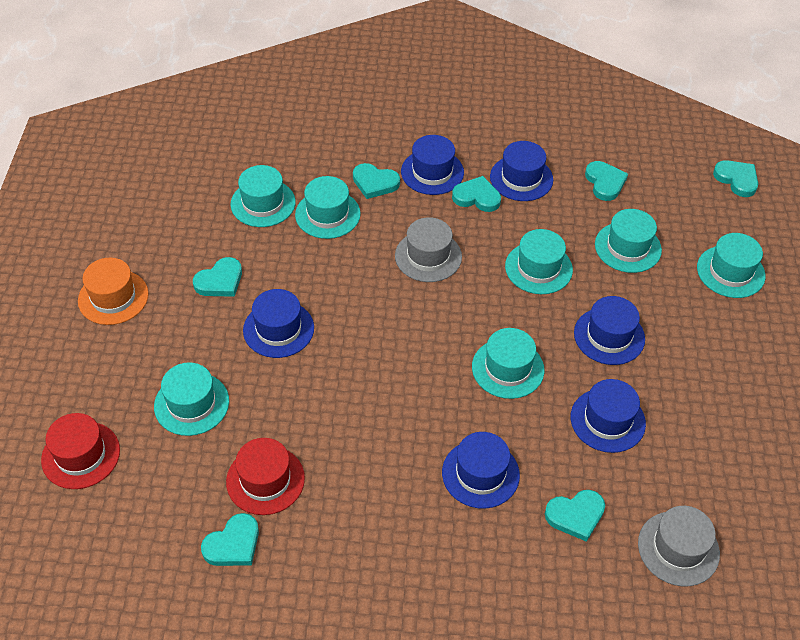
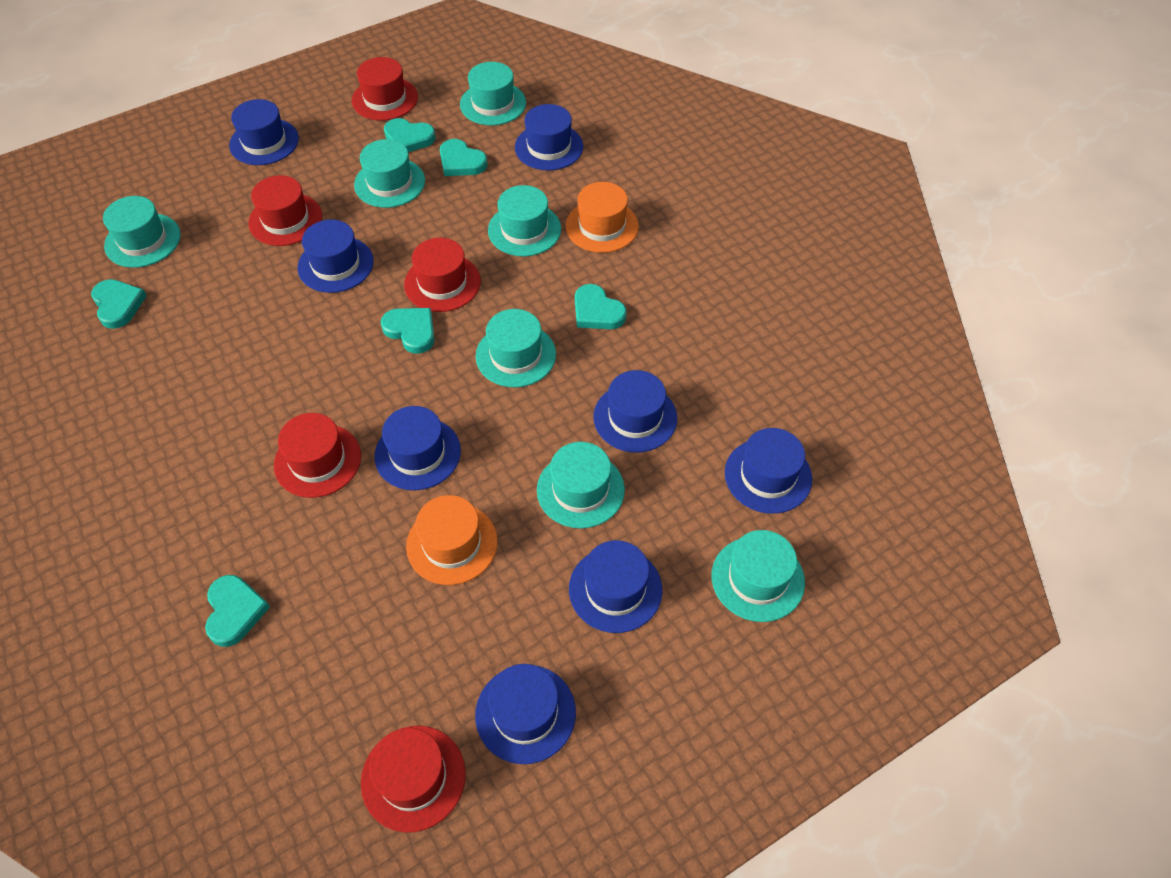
blue hat: 6 -> 8
grey hat: 2 -> 0
orange hat: 1 -> 2
red hat: 2 -> 5
turquoise heart: 7 -> 6

